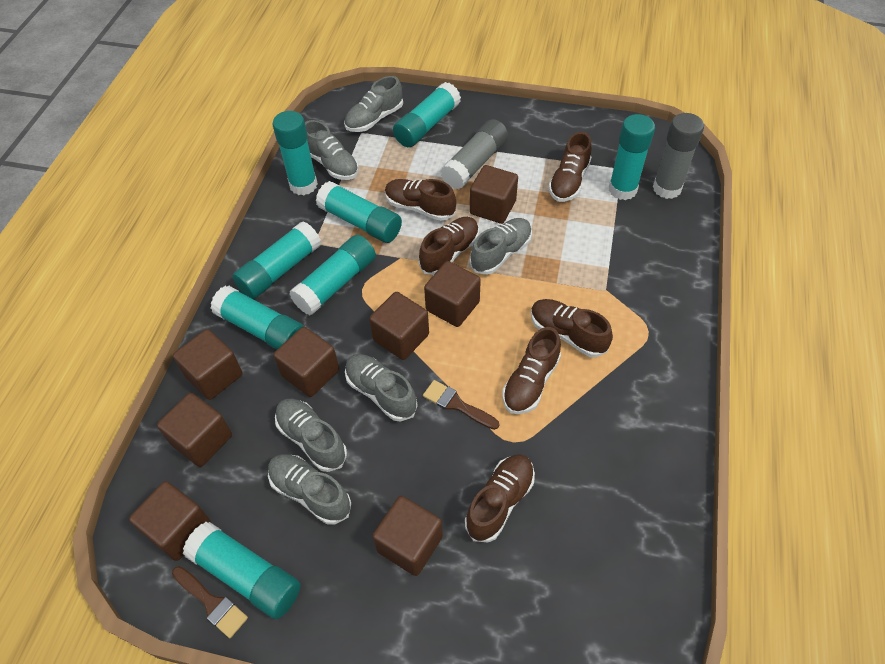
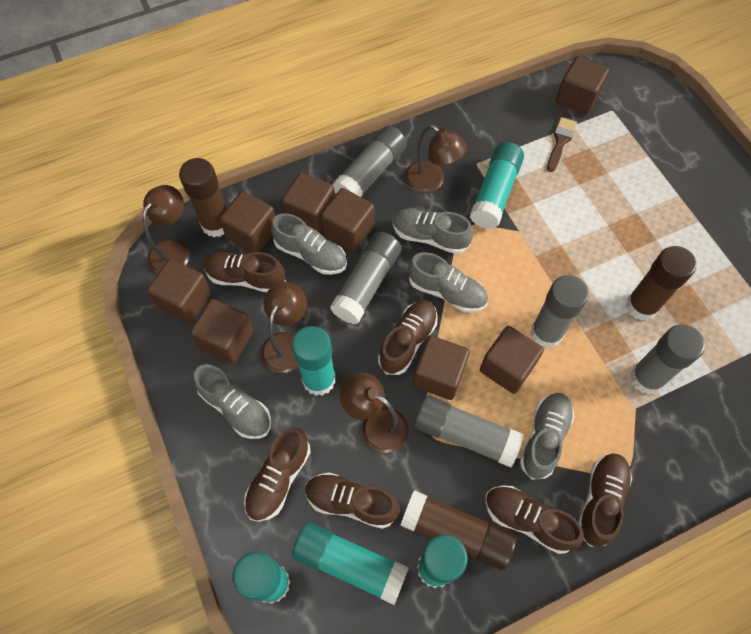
brown brush: 2 -> 1
brown glue stick: 0 -> 3
brown lamp: 0 -> 4
grey glue stick: 2 -> 5
grey shoe: 6 -> 5
turquoise glue stick: 8 -> 5

